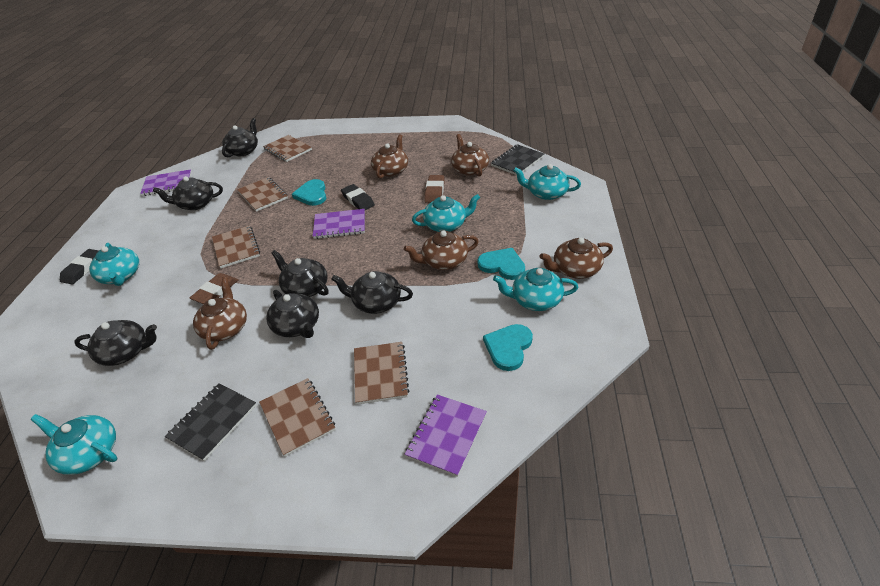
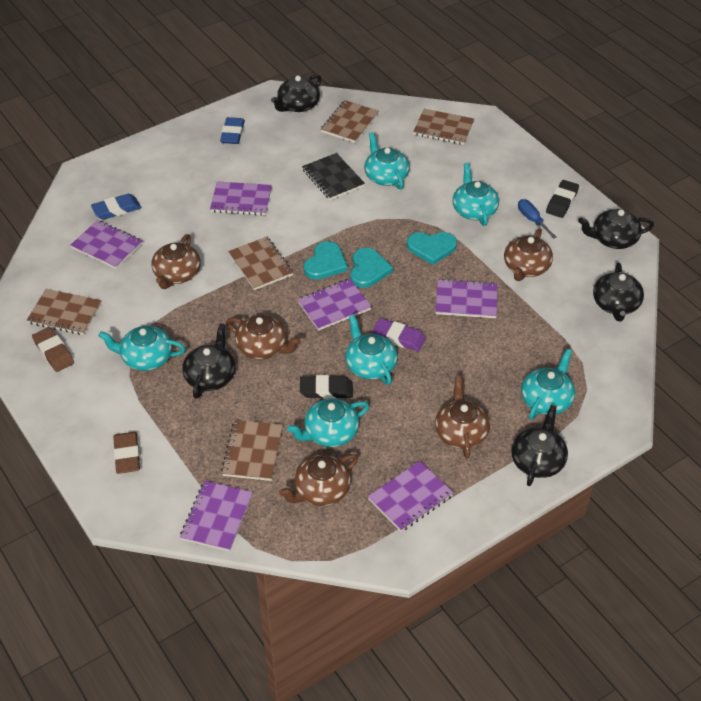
black notebook: 2 -> 1
black teapot: 6 -> 5
blue eraser: 0 -> 2
blue screwdriver: 0 -> 1
purple eraser: 0 -> 1
purple notebook: 3 -> 6
turquoise teapot: 5 -> 6

